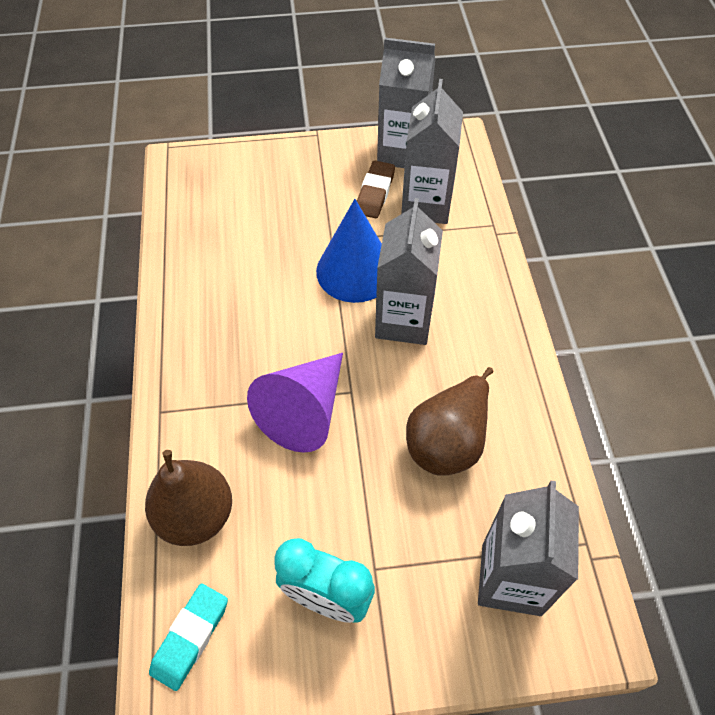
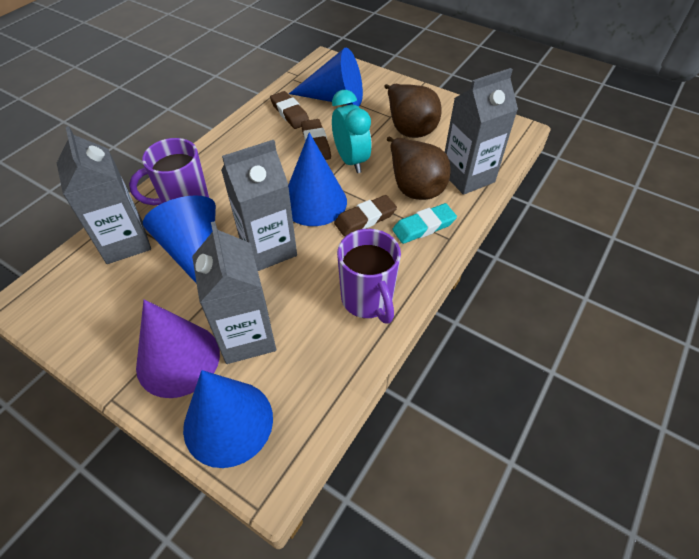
blue cone: 1 -> 4
brown eraser: 1 -> 3
purple mug: 0 -> 2

